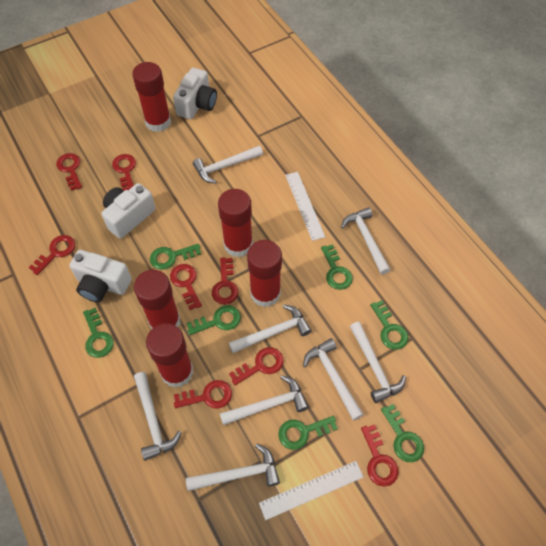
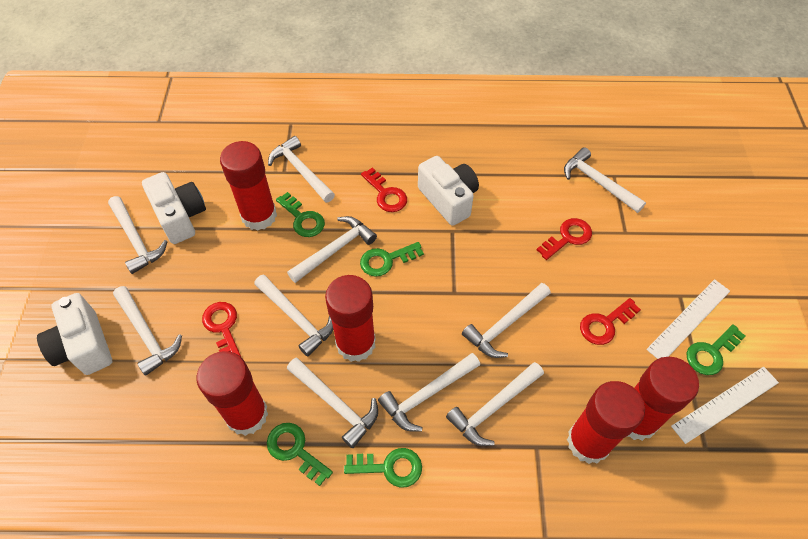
green key: 7 -> 5
red key: 8 -> 4
white hammer: 8 -> 10

